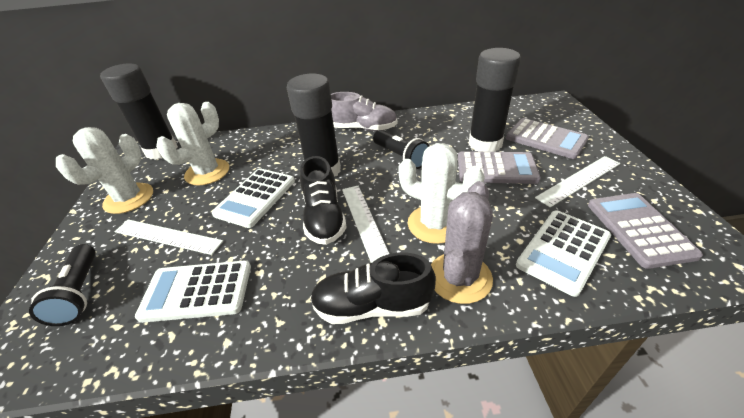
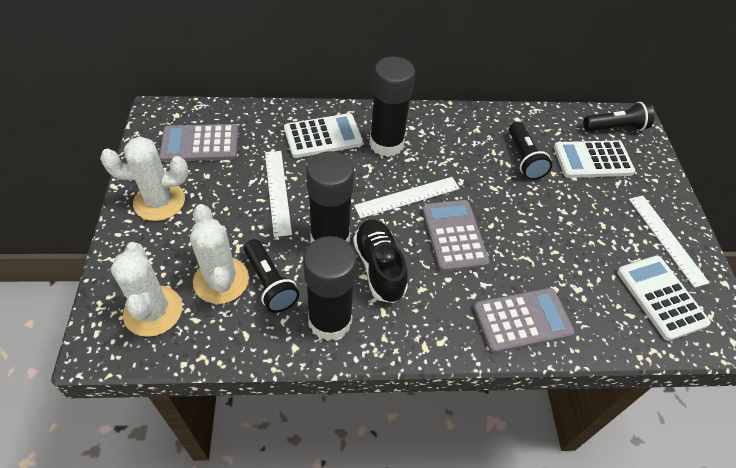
black flashlight: 2 -> 3
black shoe: 2 -> 1
grey cactus: 1 -> 0
grey shoe: 1 -> 0

